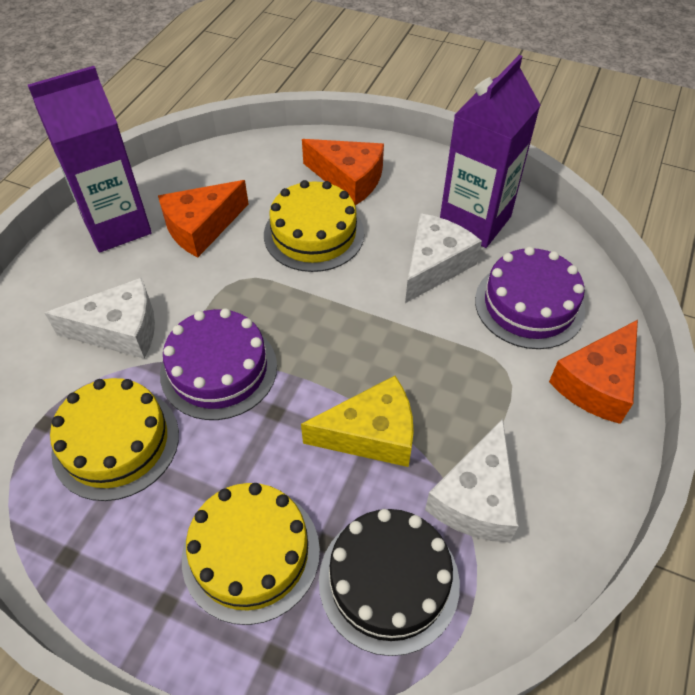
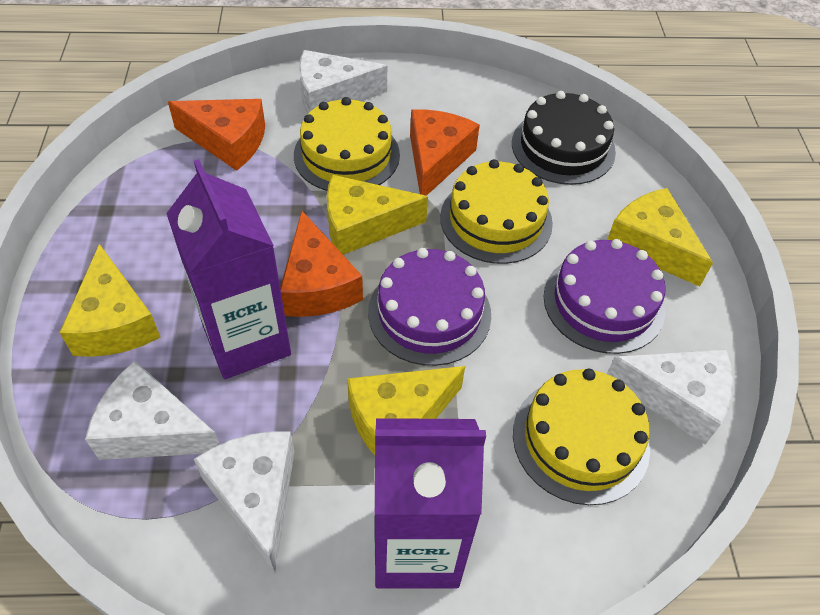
white cheese: 3 -> 4
yellow cheese: 1 -> 4

